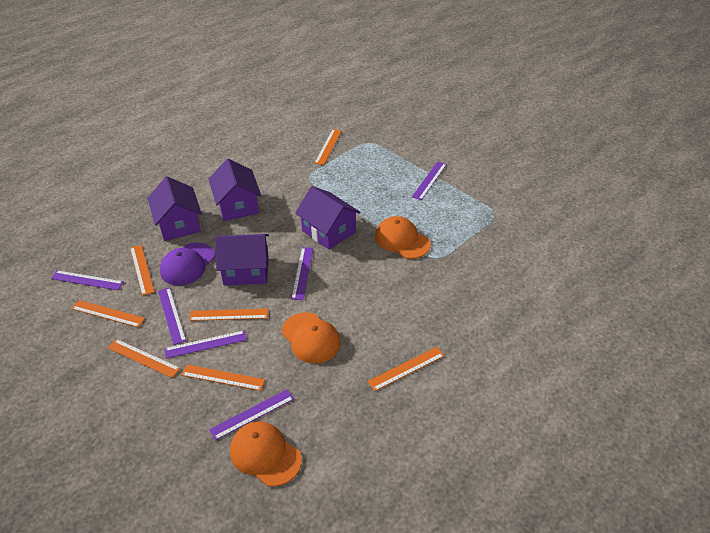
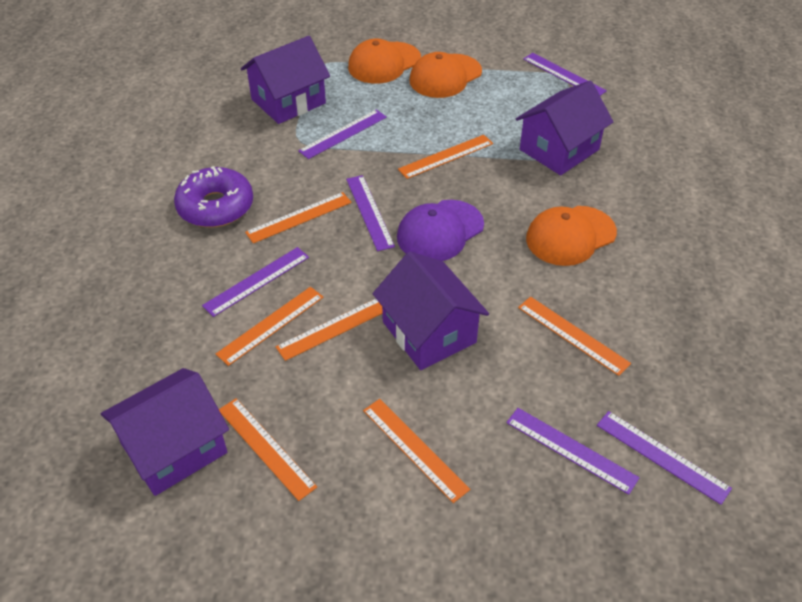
purple donut: 0 -> 1

